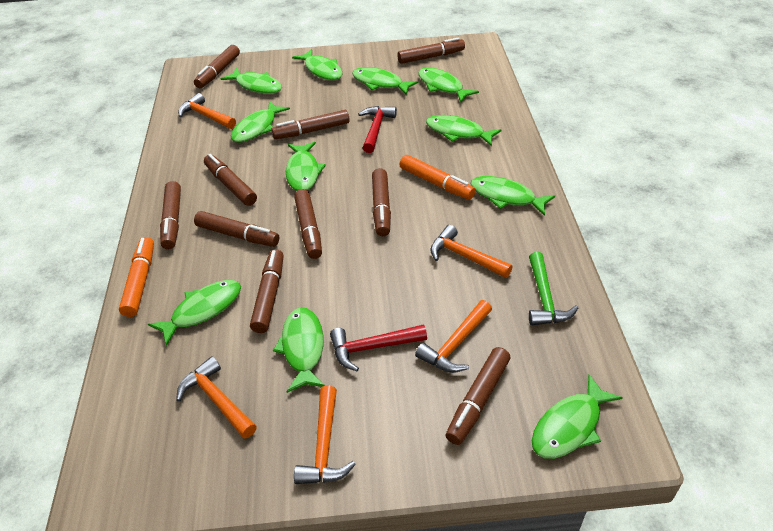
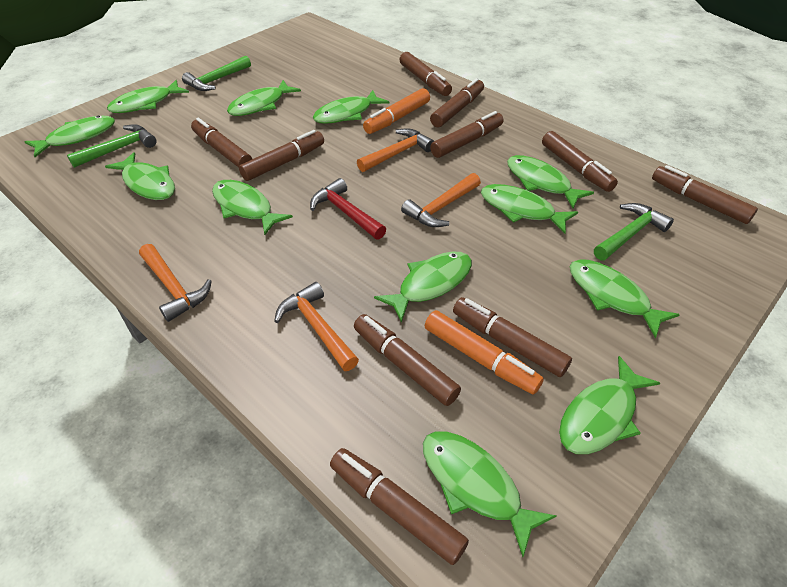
green fish: 11 -> 12
green hammer: 1 -> 3
orange hammer: 5 -> 4
red hammer: 2 -> 1

